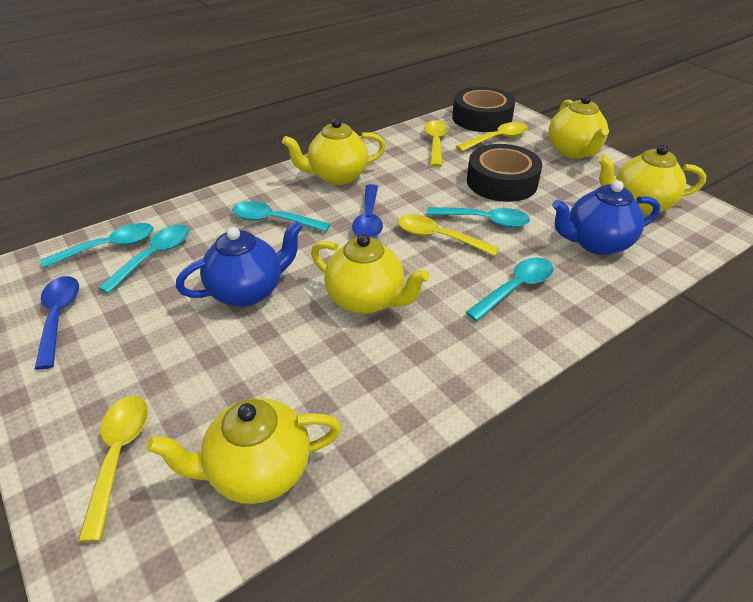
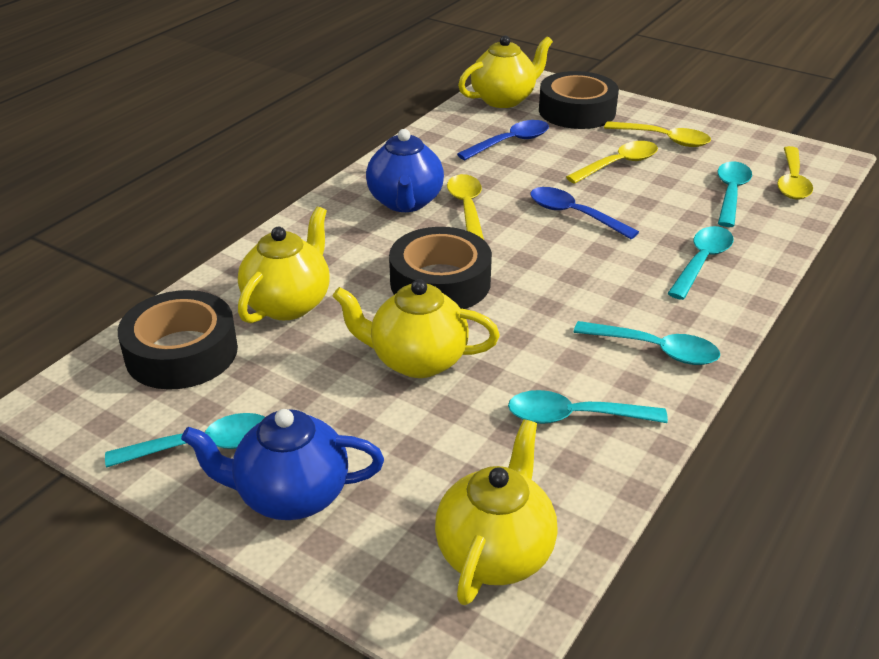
black tape: 2 -> 3
yellow teapot: 5 -> 4

